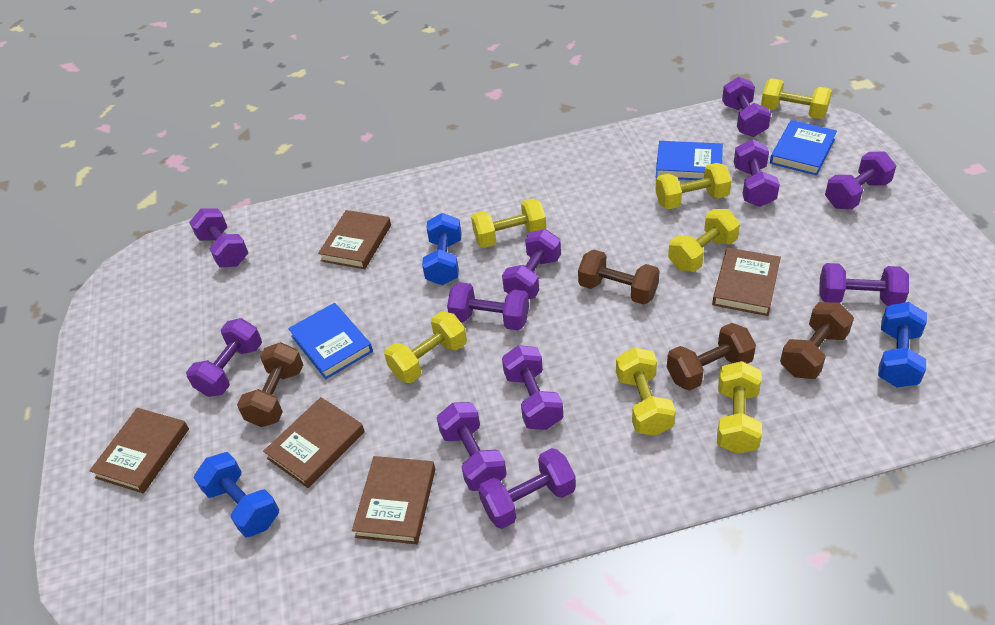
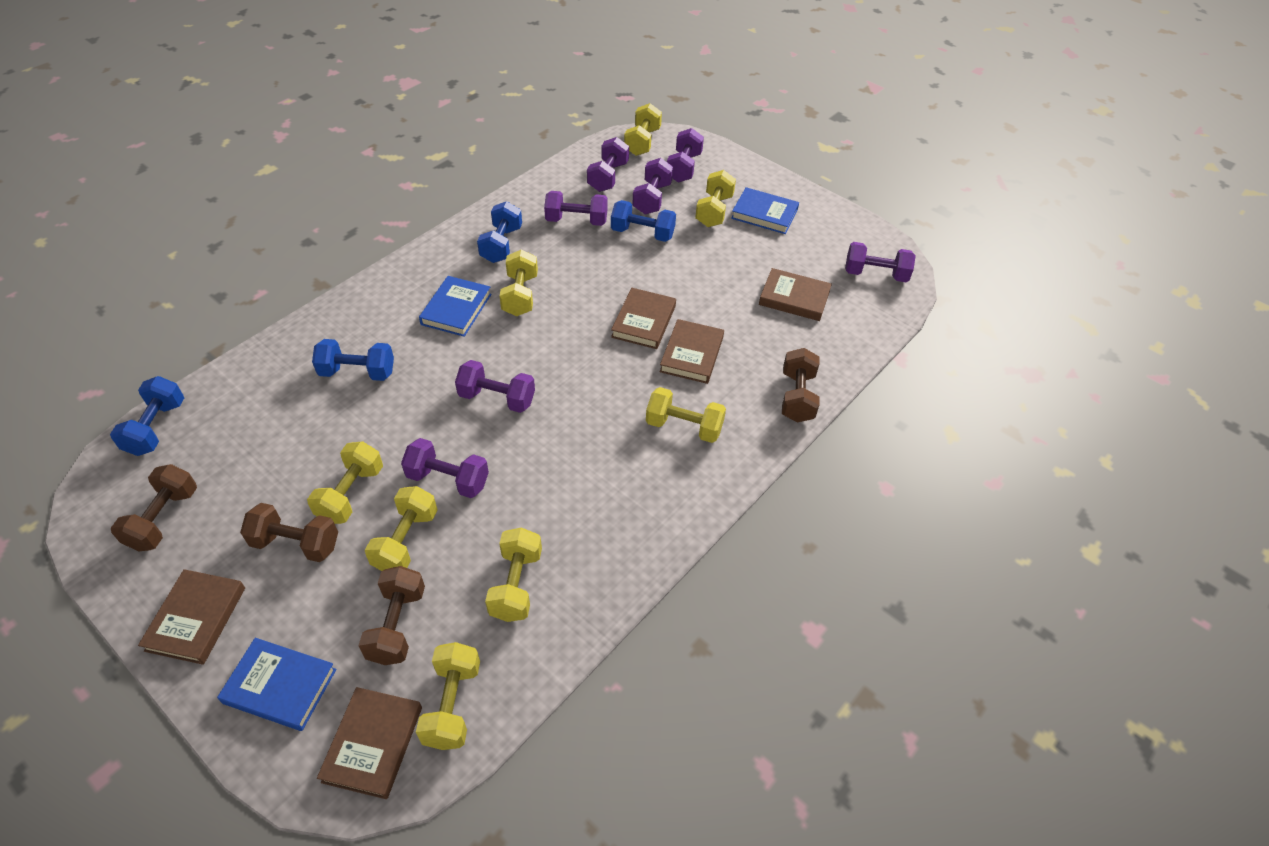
blue dumbbell: 3 -> 4
purple dumbbell: 11 -> 7
yellow dumbbell: 7 -> 8

